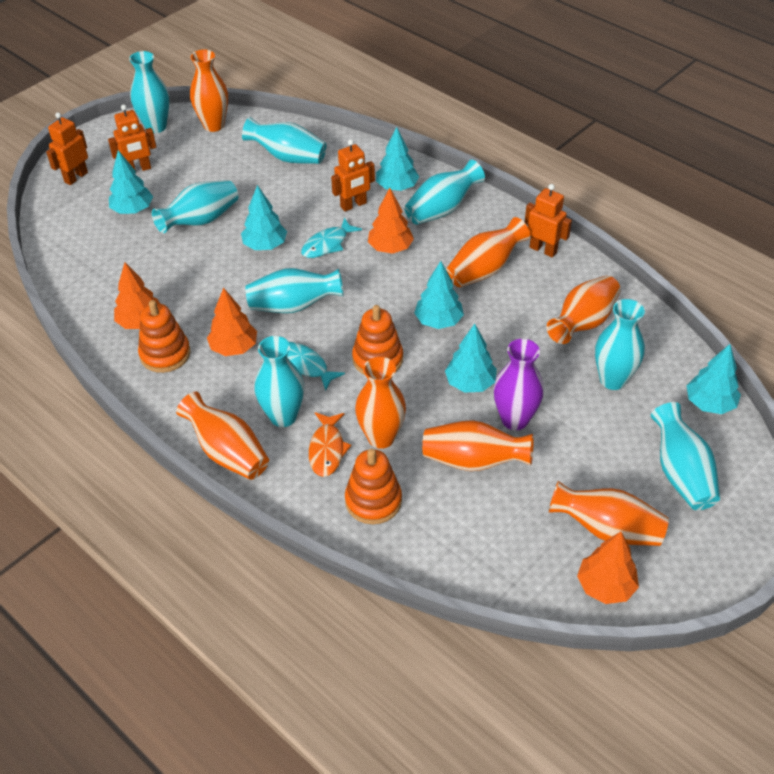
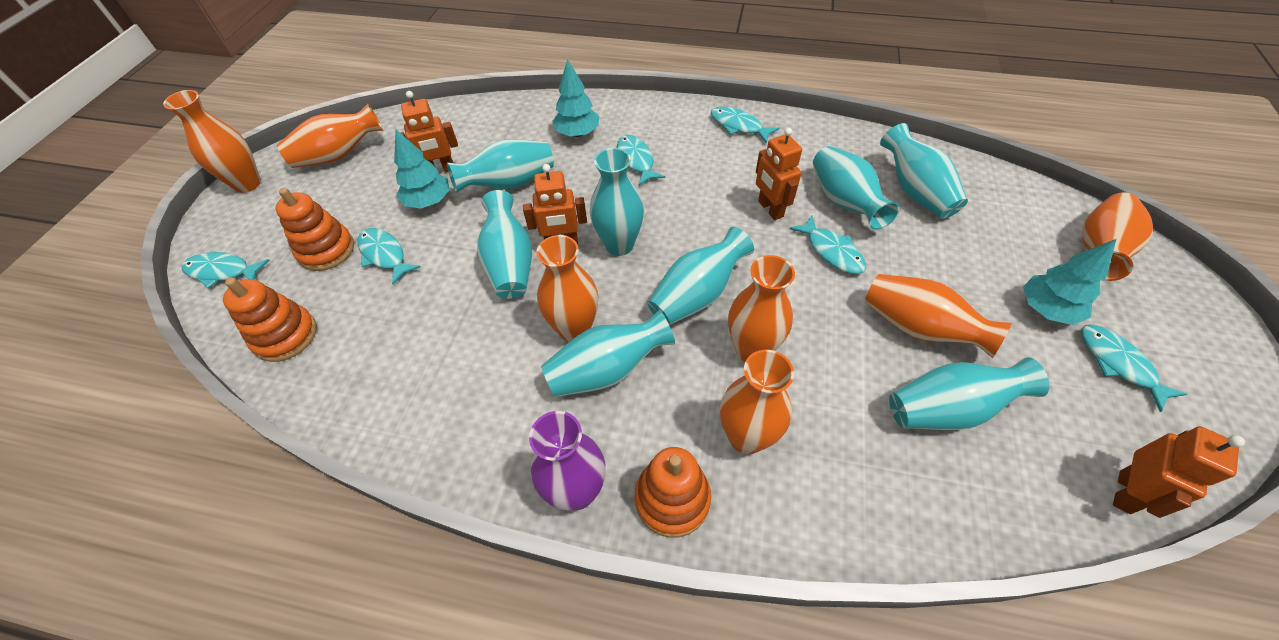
orange fish: 1 -> 0
orange tree: 4 -> 0
turquoise fish: 2 -> 6
turquoise tree: 6 -> 3

